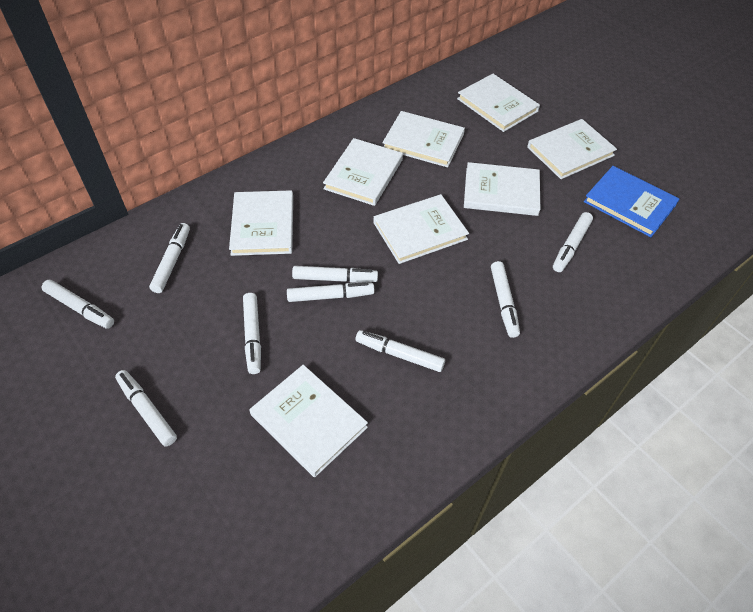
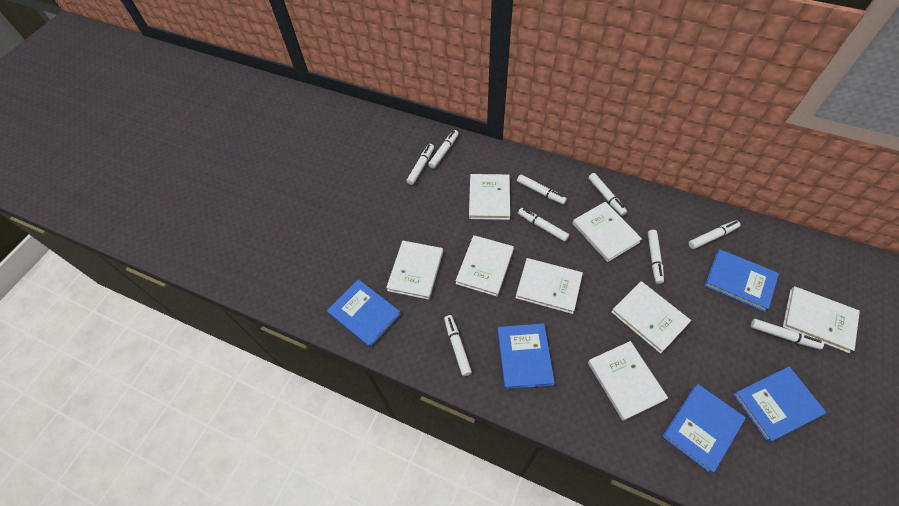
blue book: 1 -> 5

